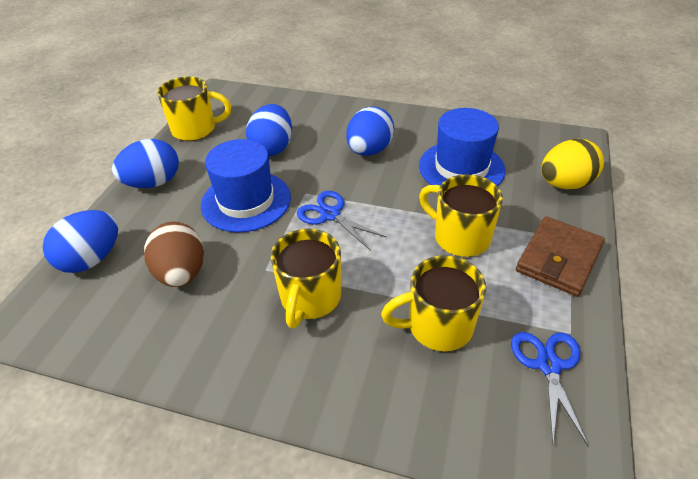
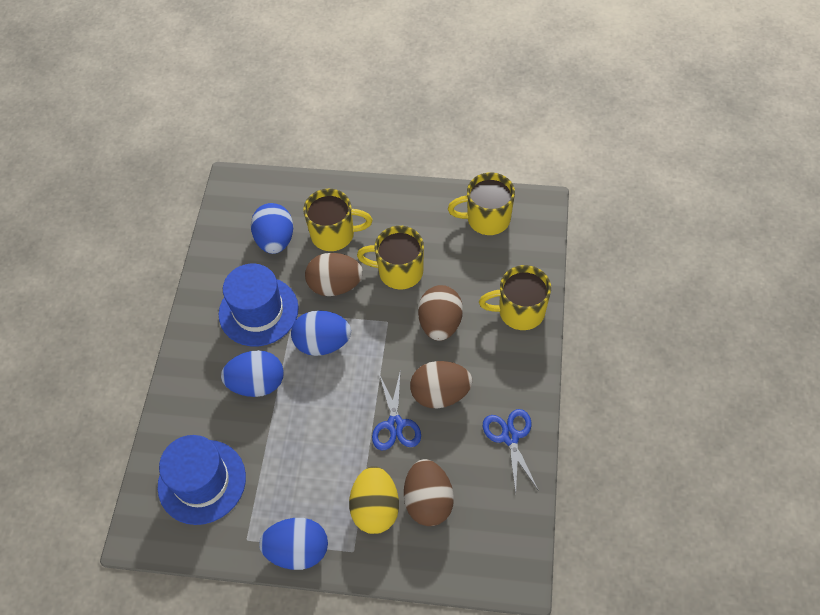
brown egg: 1 -> 4
brown wallet: 1 -> 0

